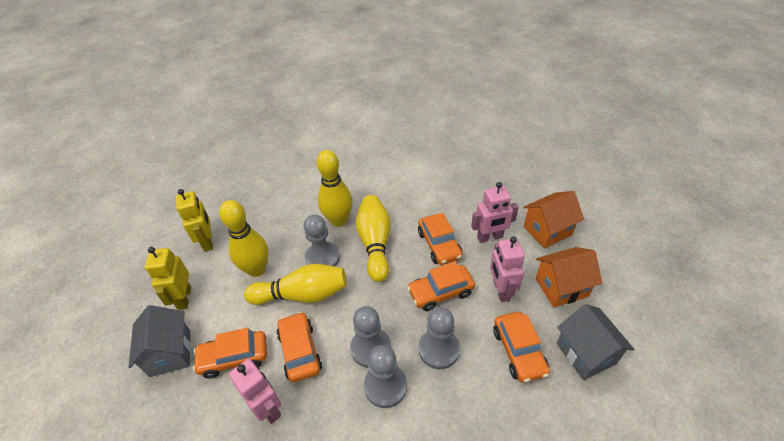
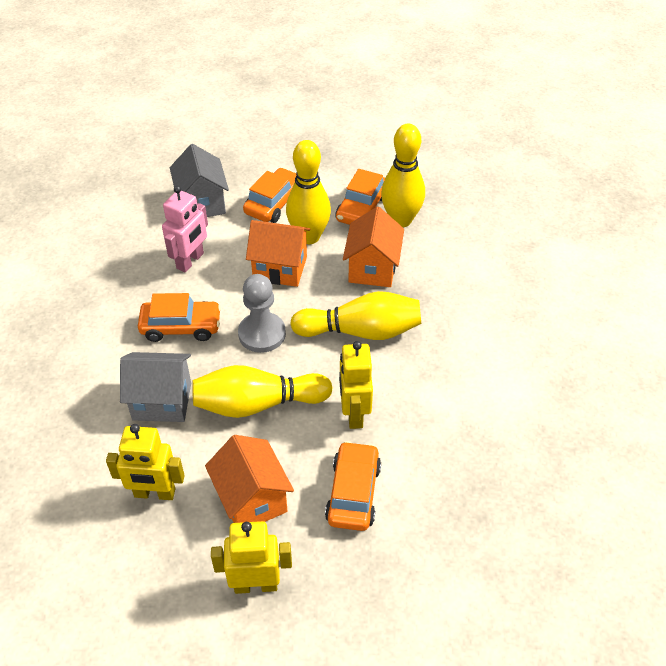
grey pawn: 4 -> 1
orange car: 5 -> 4
orange house: 2 -> 3
pink robot: 3 -> 1
yellow robot: 2 -> 3

